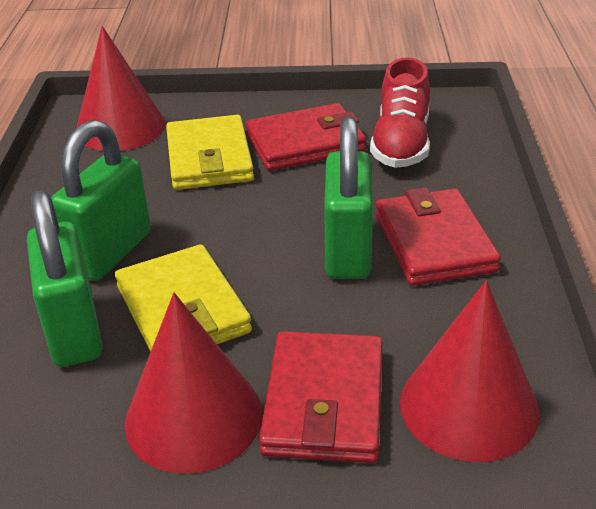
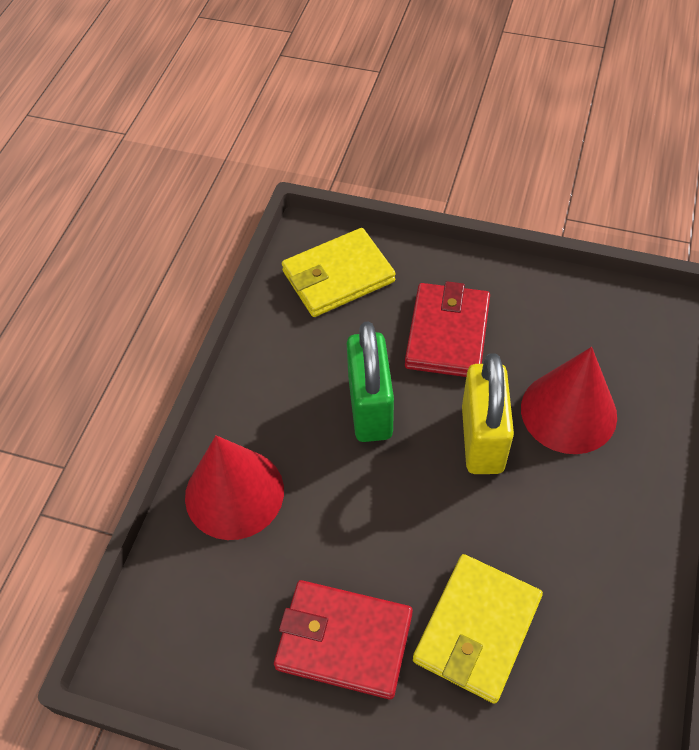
green padlock: 3 -> 1
red cone: 3 -> 2
red shoe: 1 -> 0
red wallet: 3 -> 2
yellow padlock: 0 -> 1

